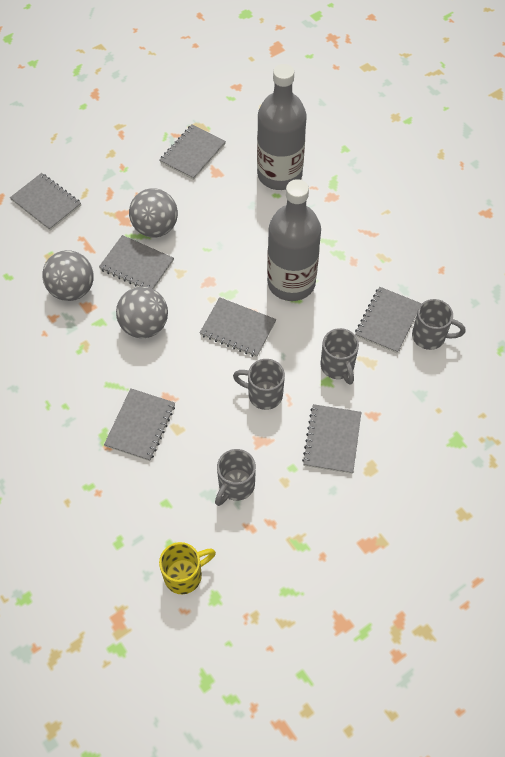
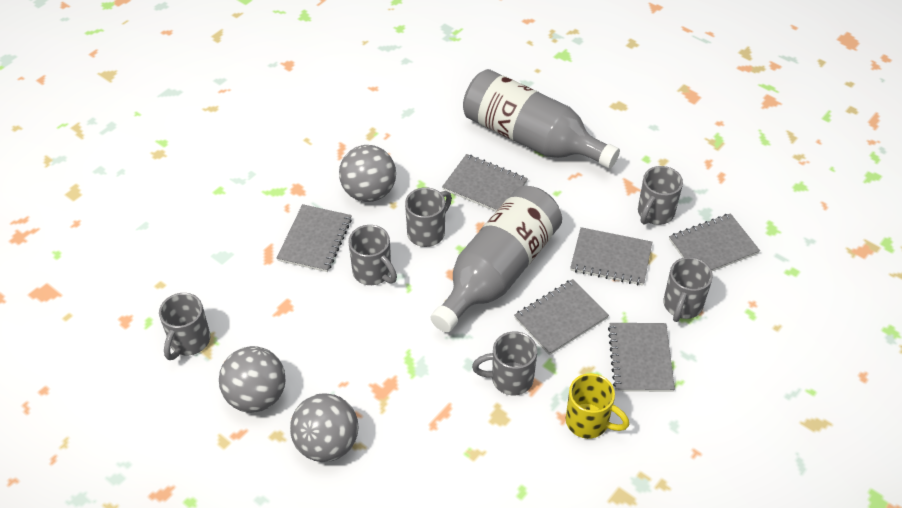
grey mug: 4 -> 6
grey notebook: 7 -> 6

